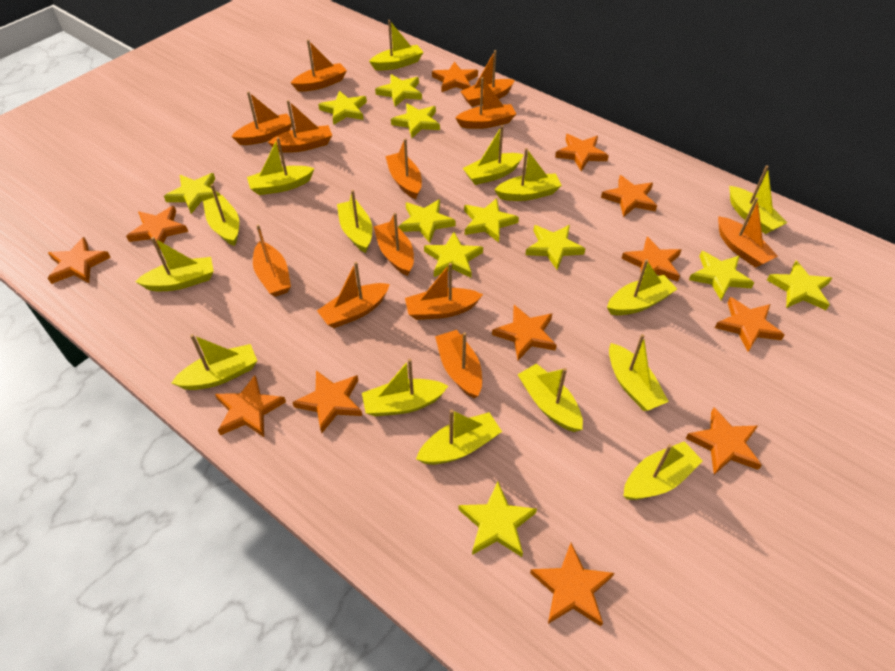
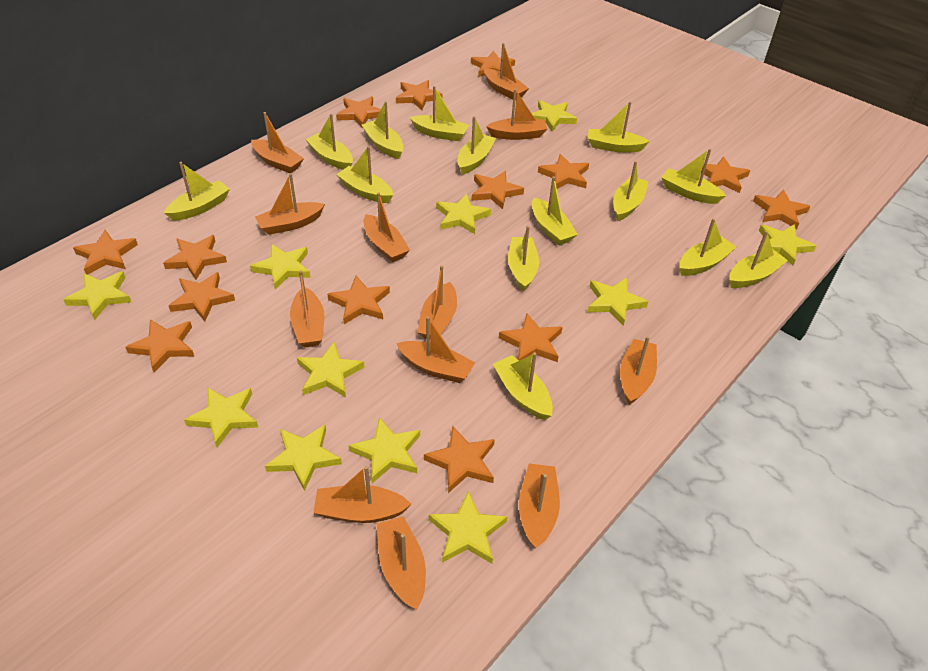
orange star: 12 -> 14
yellow boat: 15 -> 14

